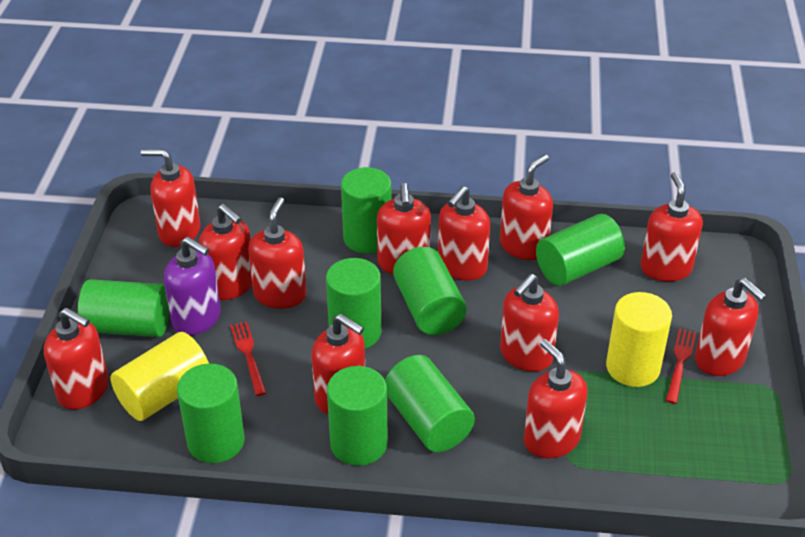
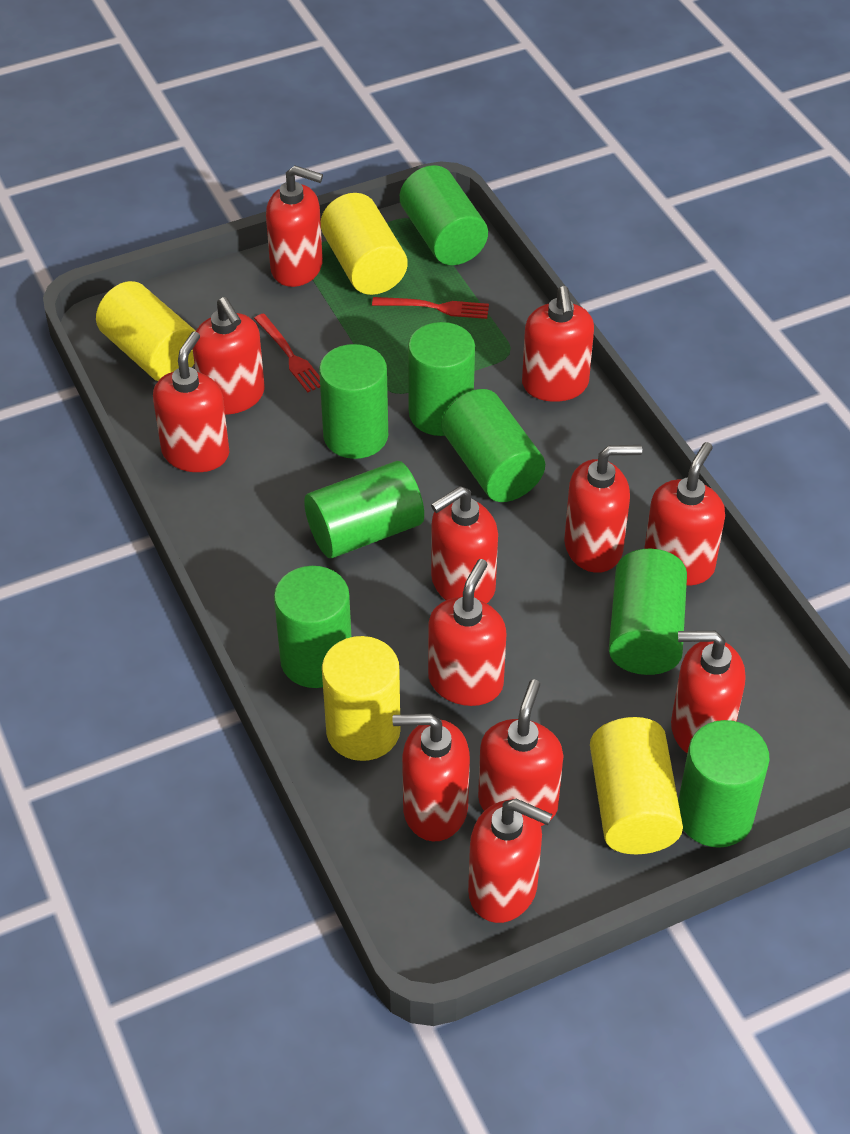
purple soap dispenser: 1 -> 0
yellow cylinder: 2 -> 4

